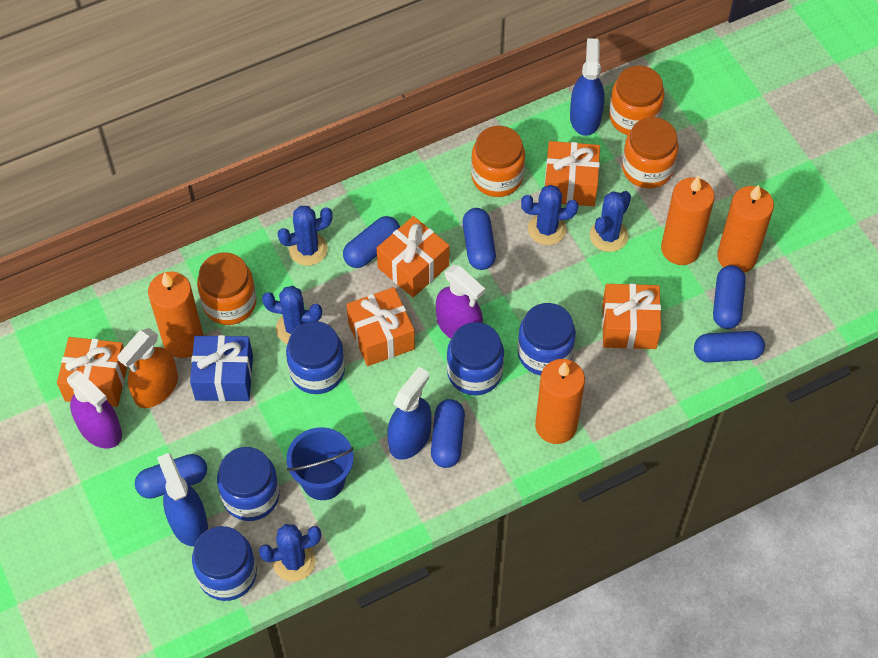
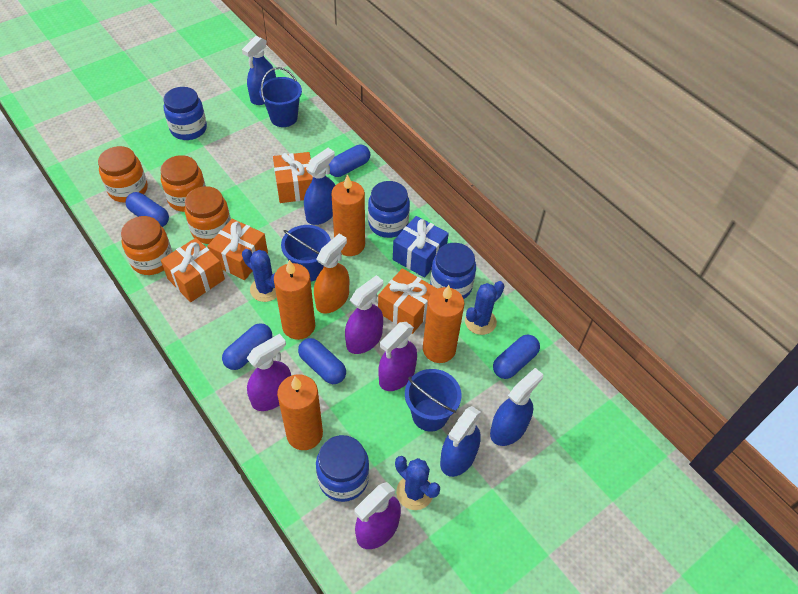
blue bucket: 1 -> 3
blue cactus: 5 -> 3
blue capsule: 6 -> 5
blue jar: 5 -> 4
blue spray bottle: 3 -> 4
orange gift: 5 -> 4
purple spray bottle: 2 -> 4

